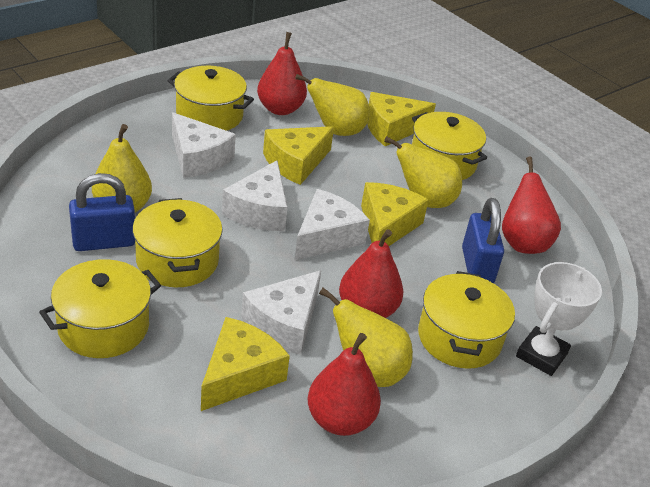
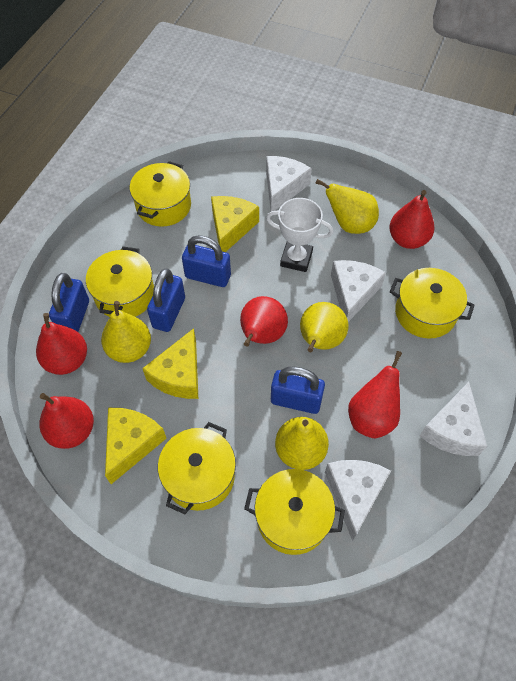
blue padlock: 2 -> 4
red pear: 4 -> 5
yellow cheese: 4 -> 3

